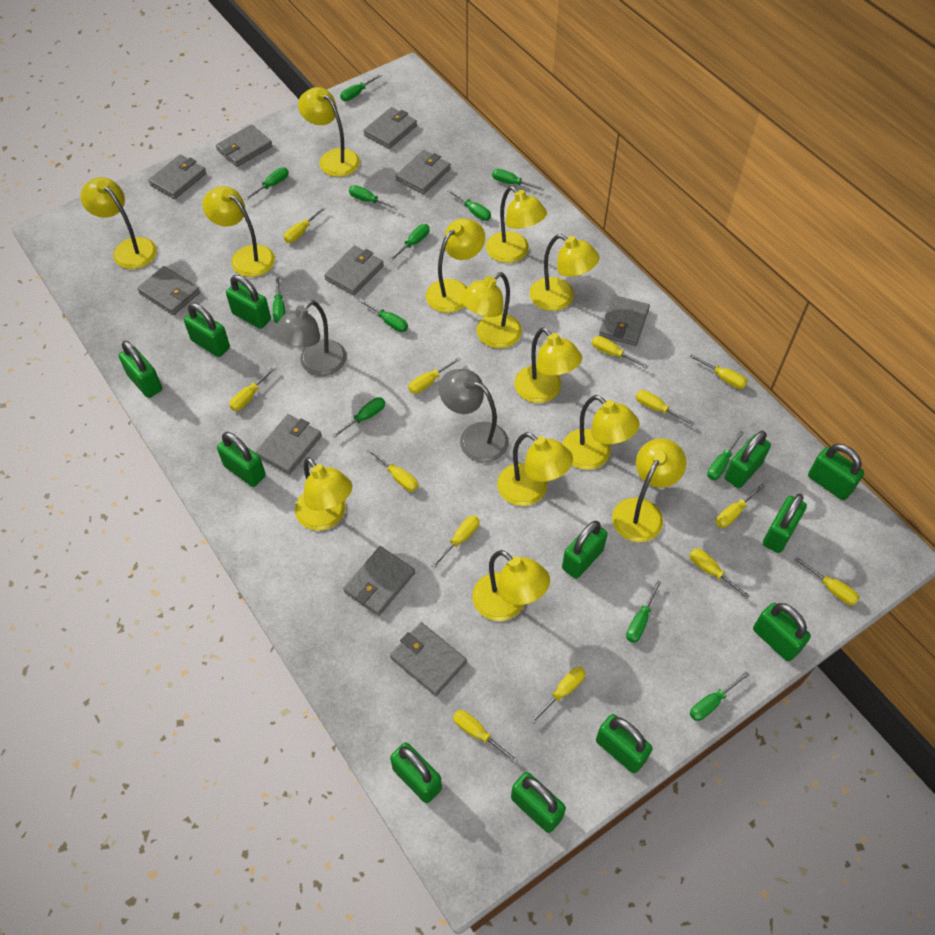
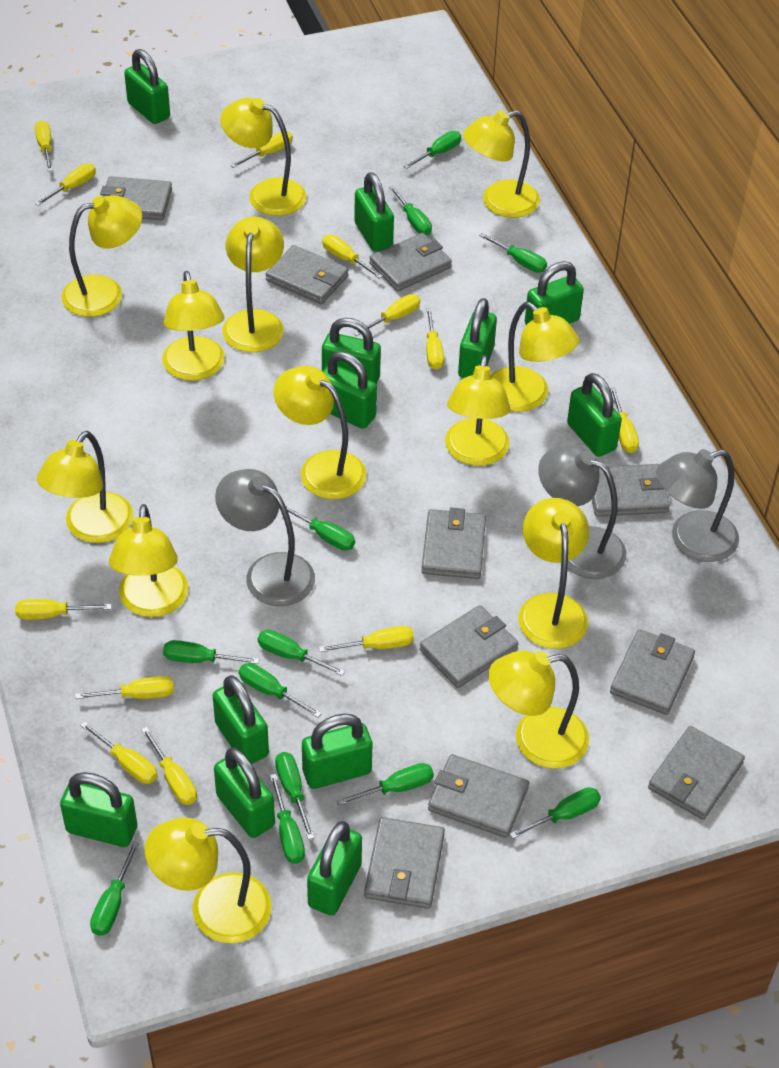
grey lamp: 2 -> 3
yellow screwdriver: 13 -> 12

